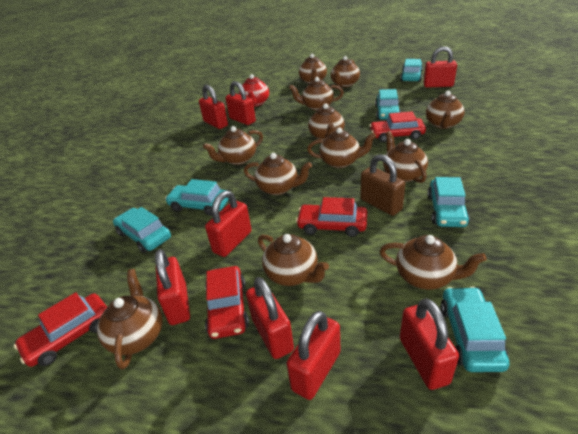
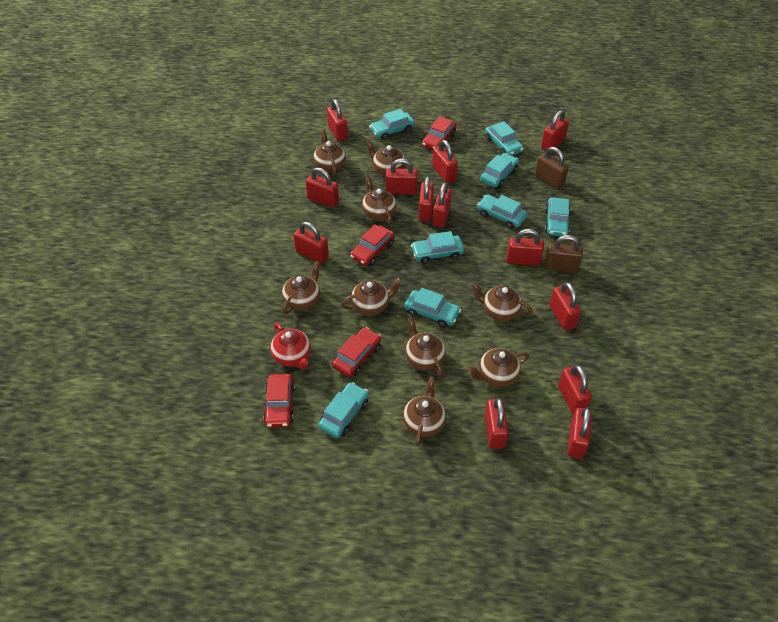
brown padlock: 1 -> 2
brown teapot: 12 -> 9
red padlock: 8 -> 13
turquoise car: 6 -> 8

